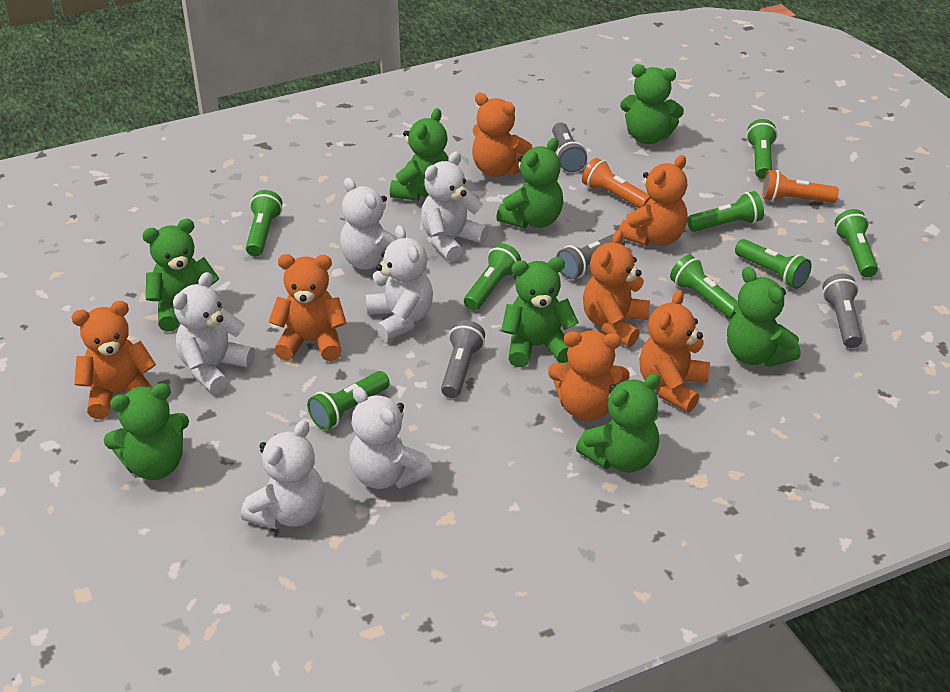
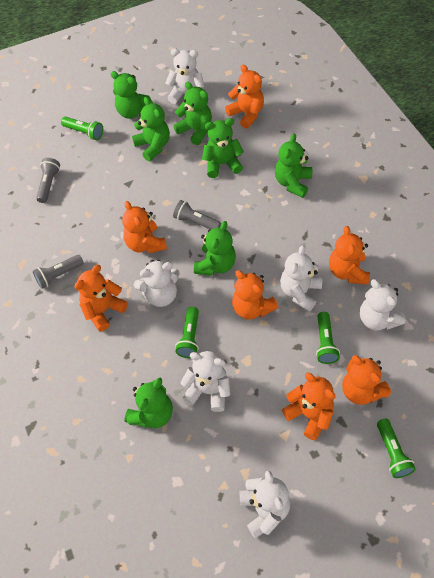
green flashlight: 8 -> 4
green teddy bear: 8 -> 7
grey flashlight: 4 -> 3
orange flashlight: 2 -> 0

